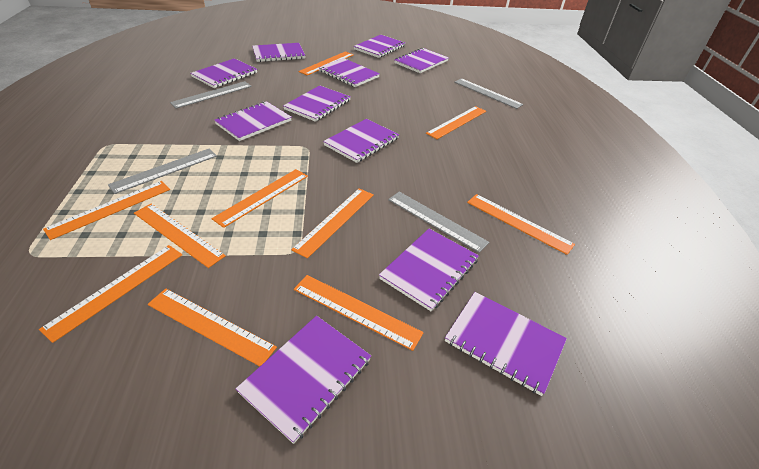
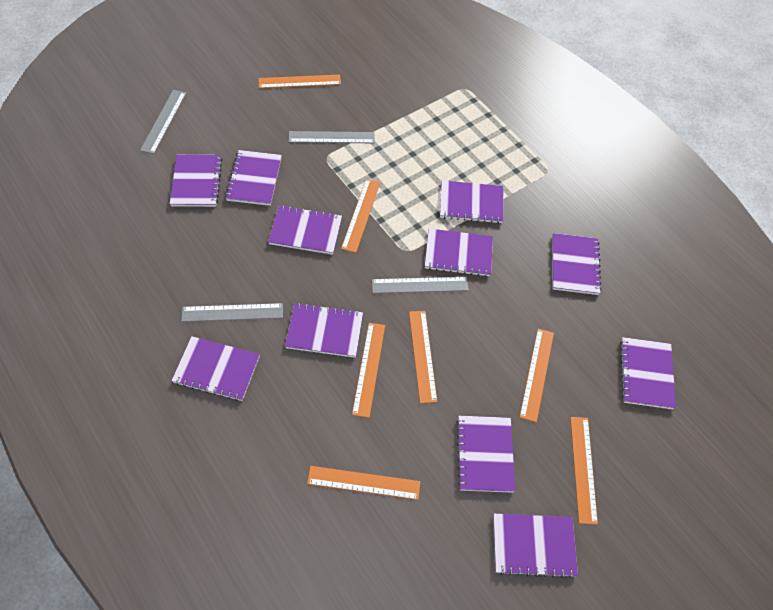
orange ruler: 10 -> 7

